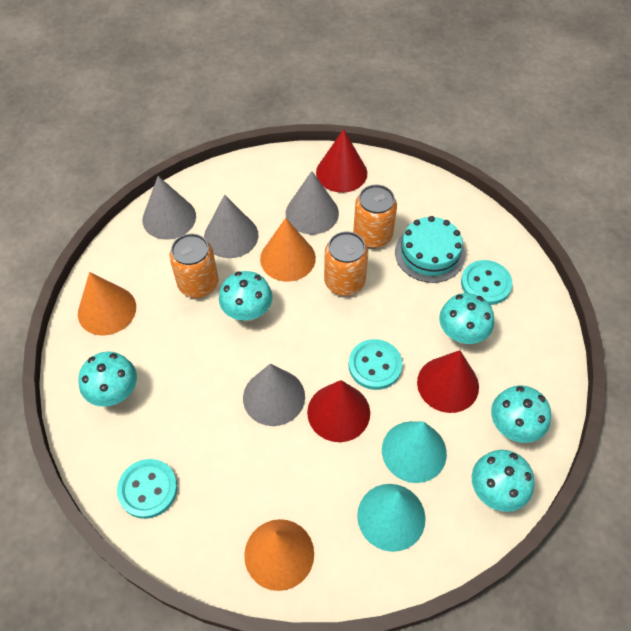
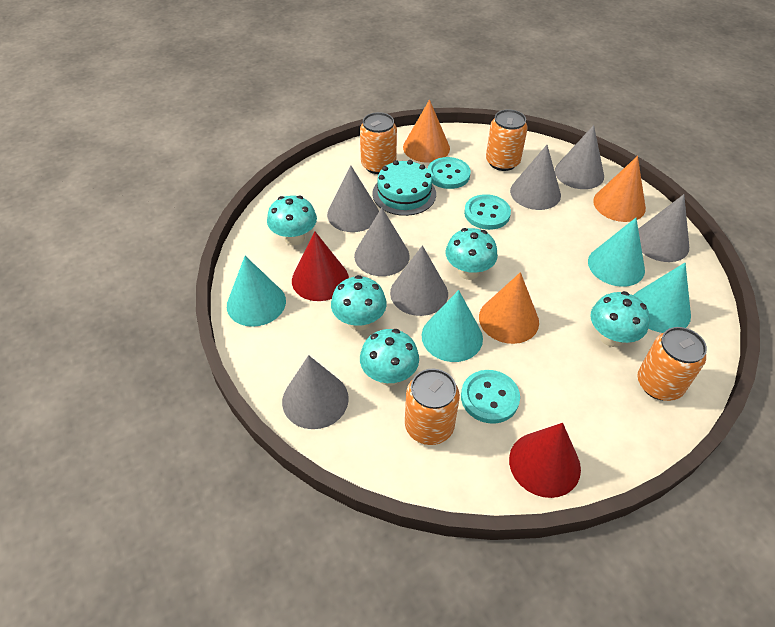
grey cone: 4 -> 7
orange can: 3 -> 4
red cone: 3 -> 2
turquoise cone: 2 -> 4

